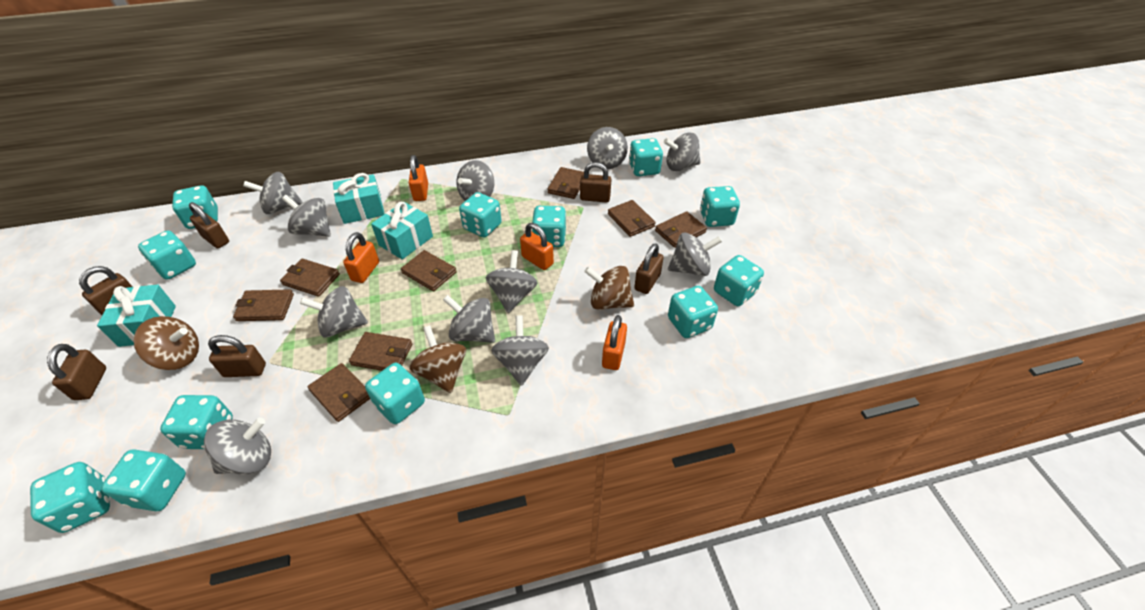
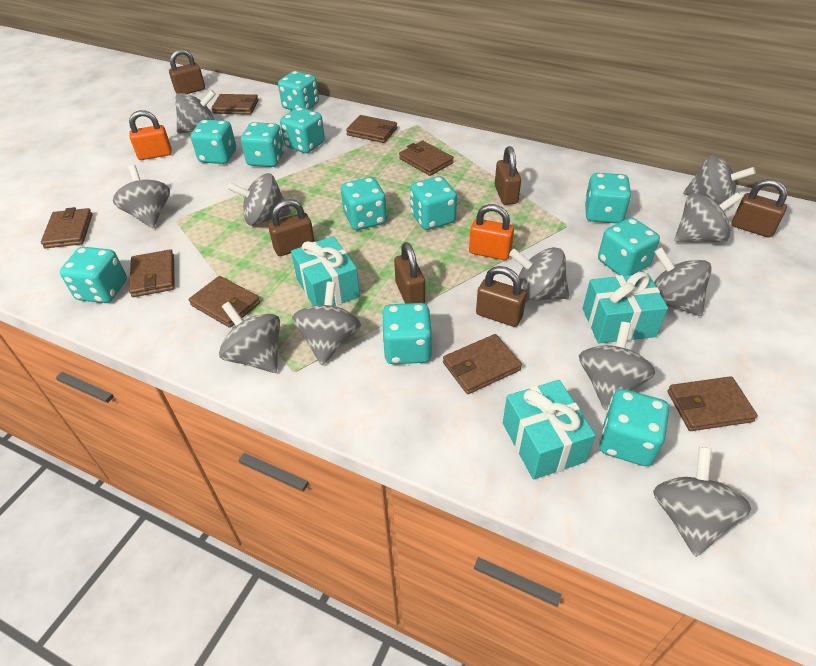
brown spinning top: 3 -> 0
orange padlock: 4 -> 2
turquoise dice: 12 -> 11

